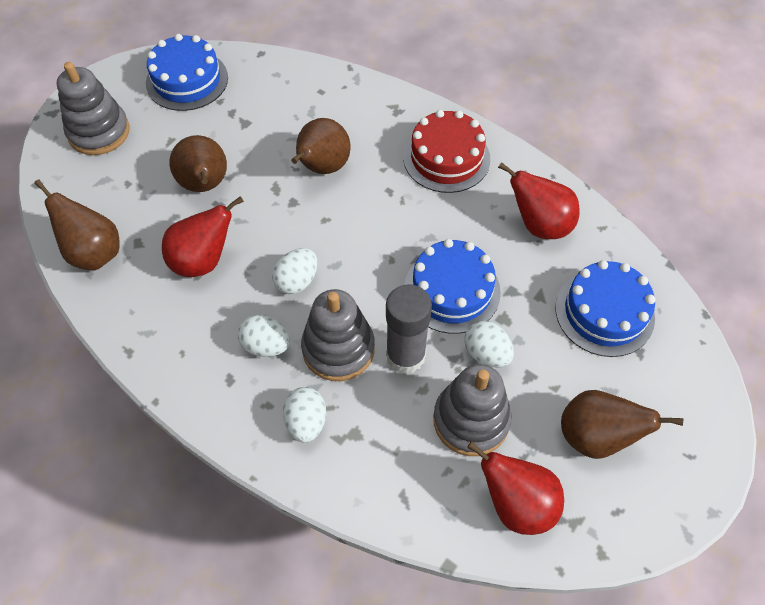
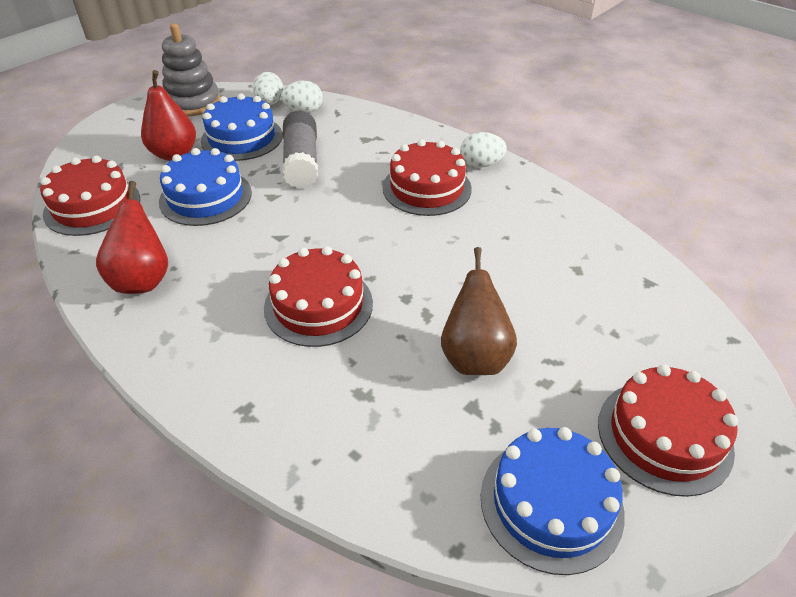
brown pear: 4 -> 1
grey stacking toy: 3 -> 1
red cake: 1 -> 4
red pear: 3 -> 2
white egg: 4 -> 3

